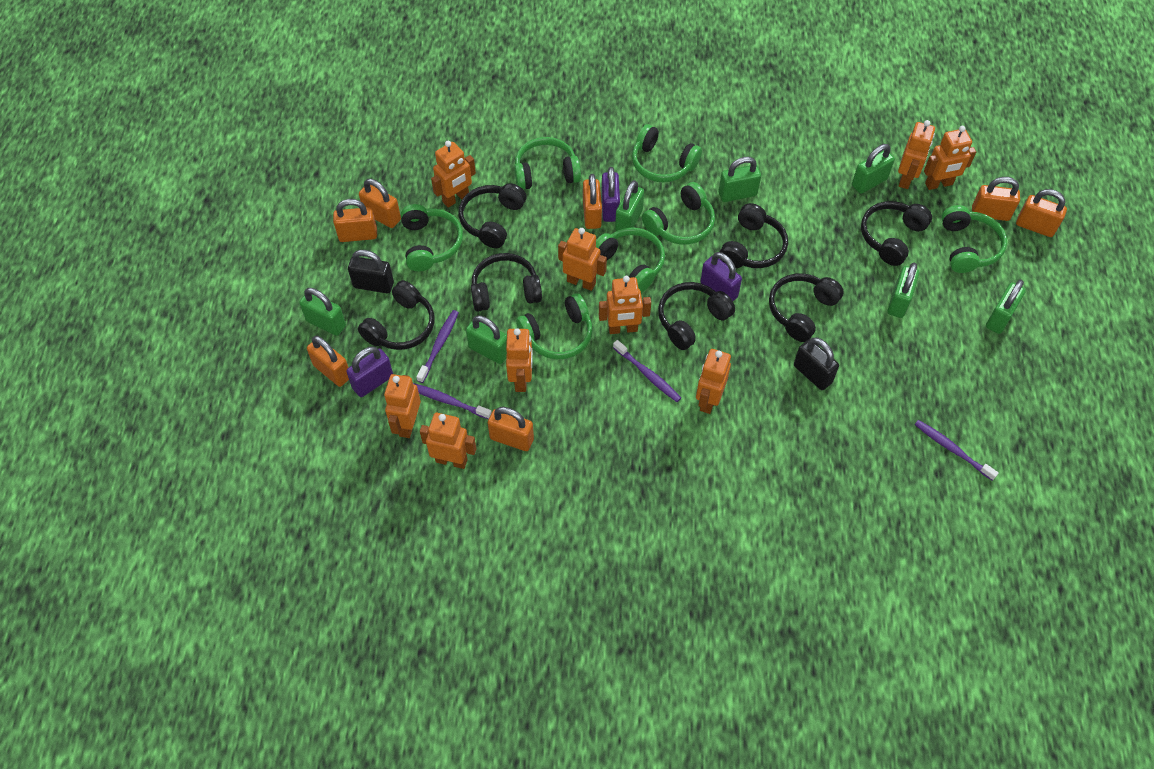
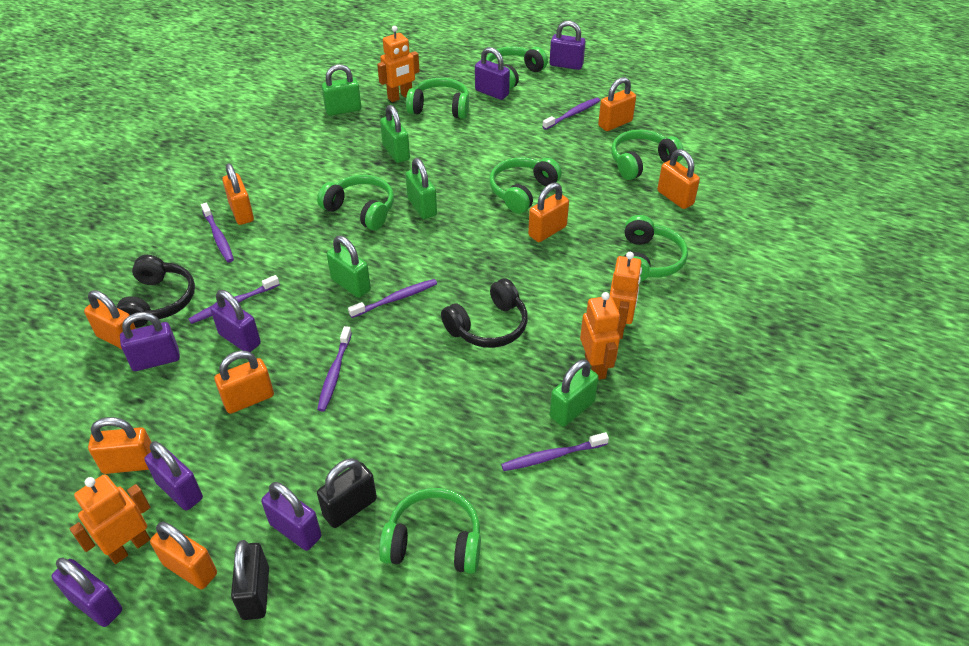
black headphones: 7 -> 2
green padlock: 7 -> 5
orange padlock: 7 -> 8
orange robot: 9 -> 4
purple padlock: 3 -> 7
purple toothbrush: 4 -> 6

